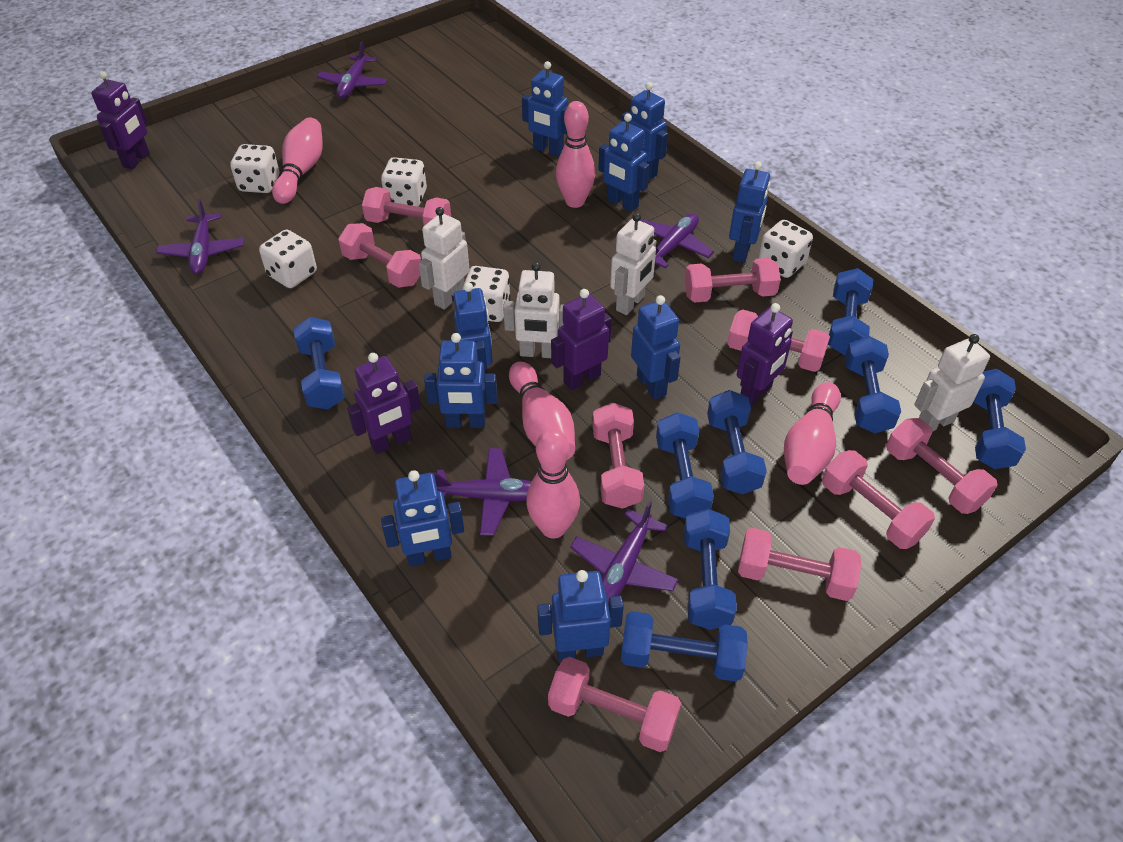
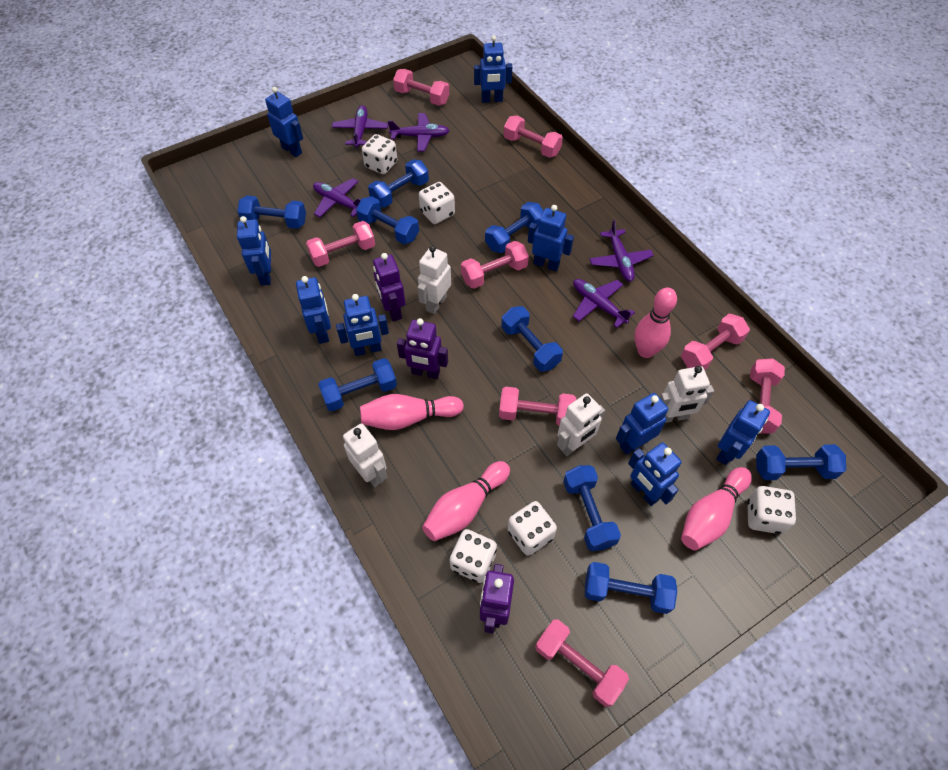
blue dumbbell: 8 -> 9
pink bowling pin: 5 -> 4
pink dumbbell: 9 -> 8
purple robot: 4 -> 3

